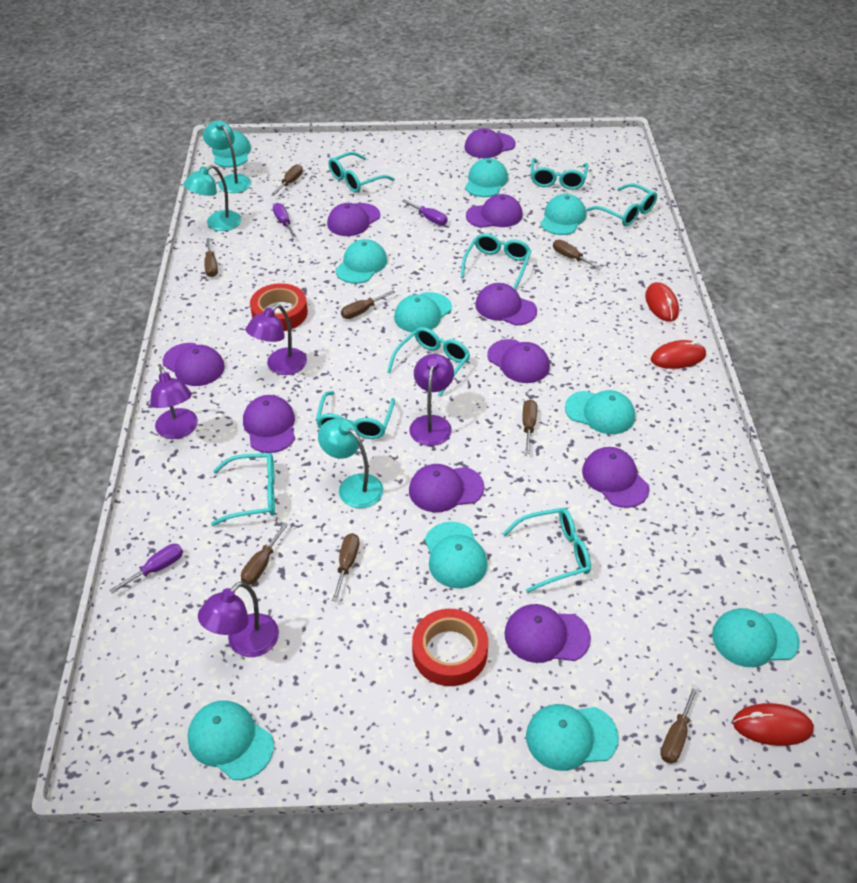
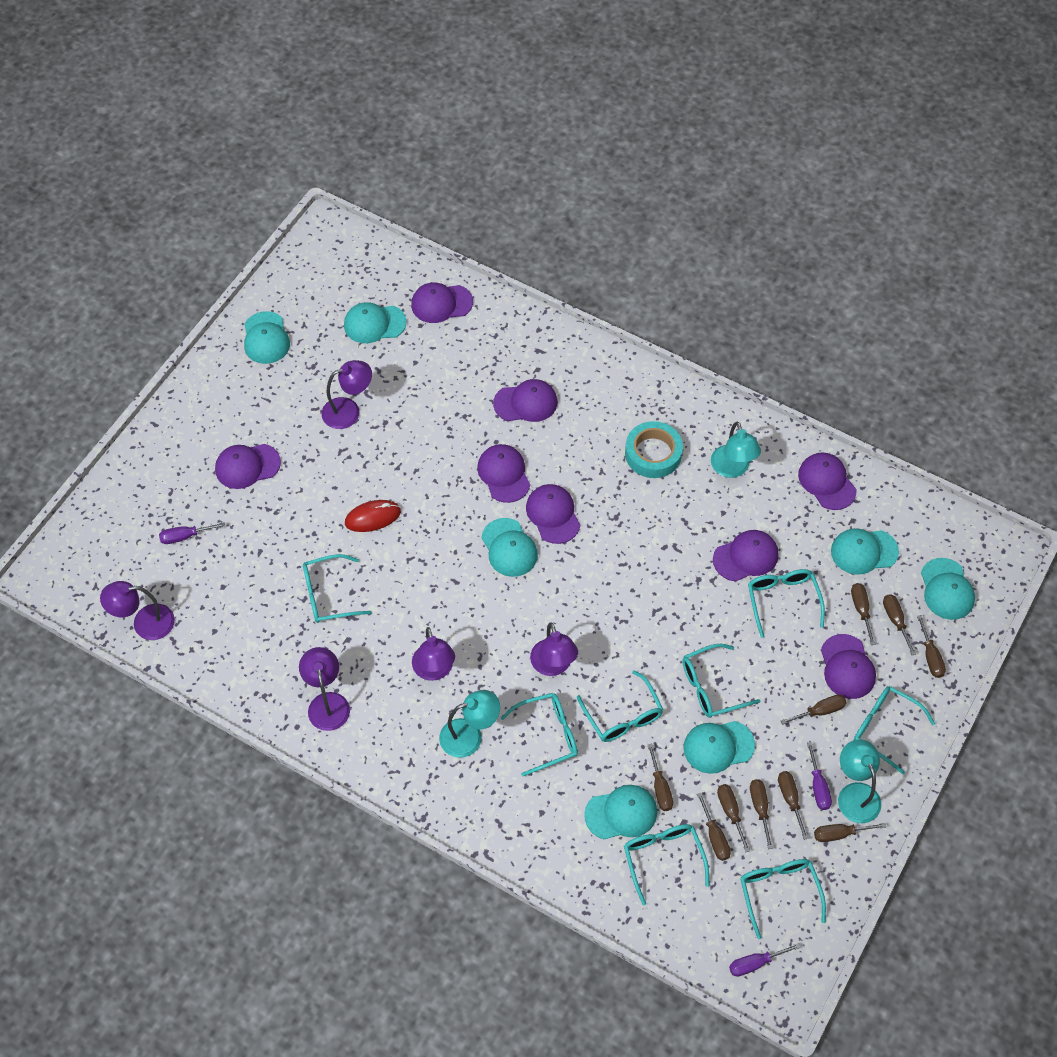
brown screwdriver: 8 -> 10
purple cap: 10 -> 8
purple lamp: 4 -> 5
red mouse: 3 -> 1
red tape: 2 -> 0
turquoise cap: 10 -> 7
turquoise tape: 0 -> 1

